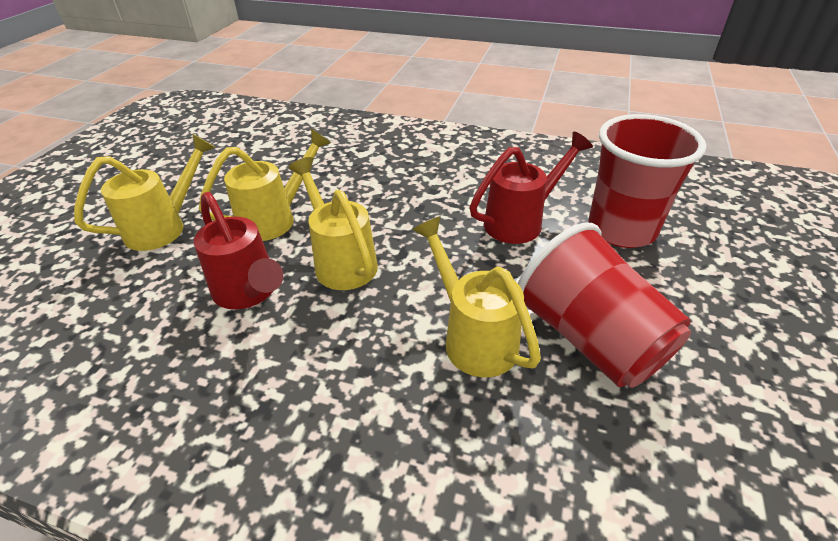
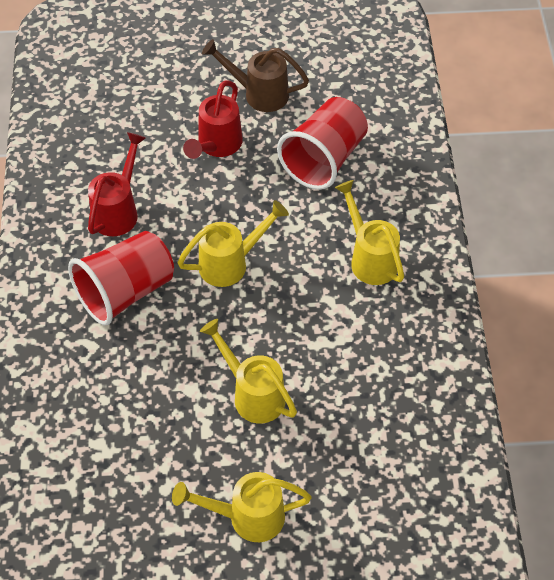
brown watering can: 0 -> 1

